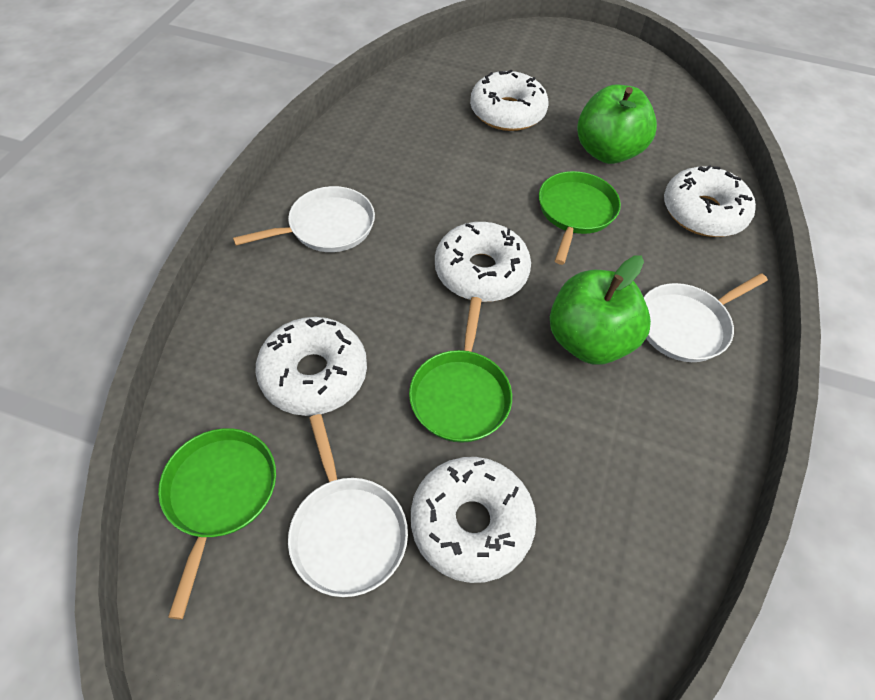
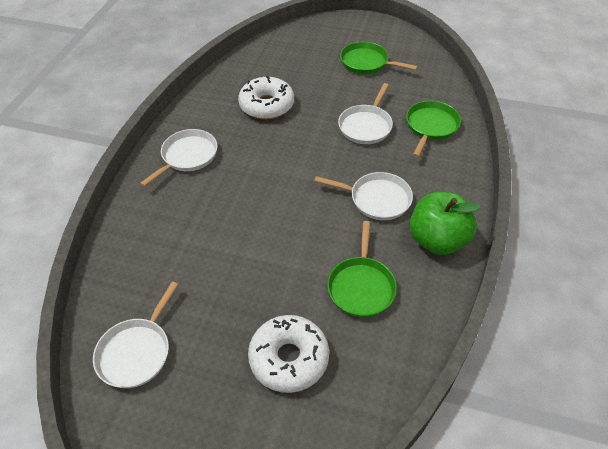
green apple: 2 -> 1
white donut: 5 -> 2
white pan: 3 -> 4

